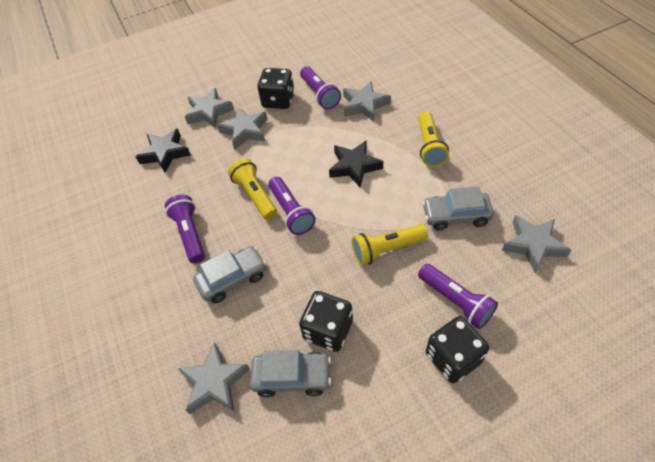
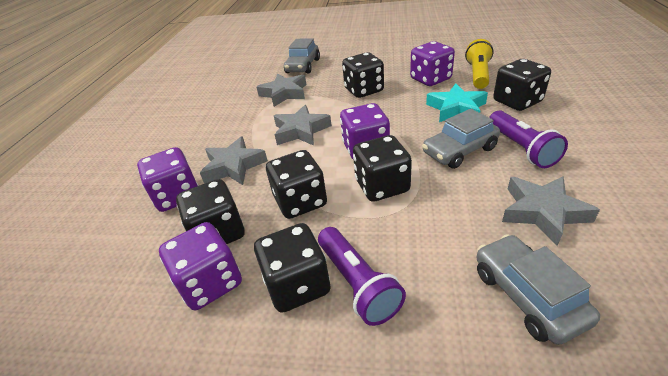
black dice: 3 -> 6
black star: 2 -> 0
grey star: 5 -> 4
purple dice: 0 -> 4
purple flashlight: 4 -> 2
turquoise star: 0 -> 1
yellow flashlight: 3 -> 1

